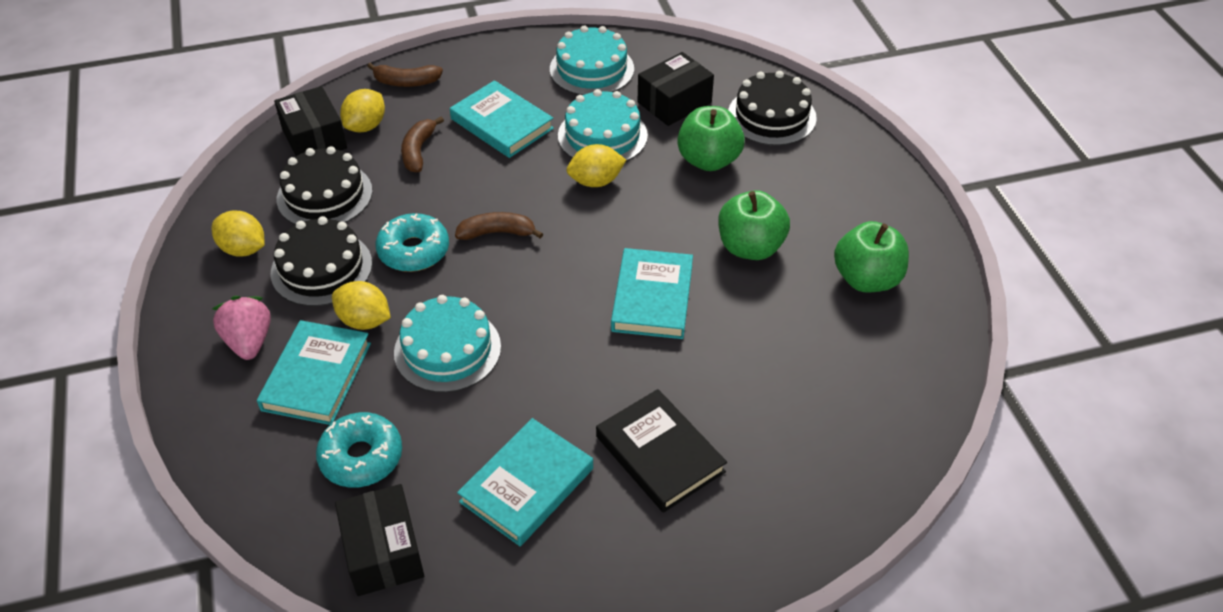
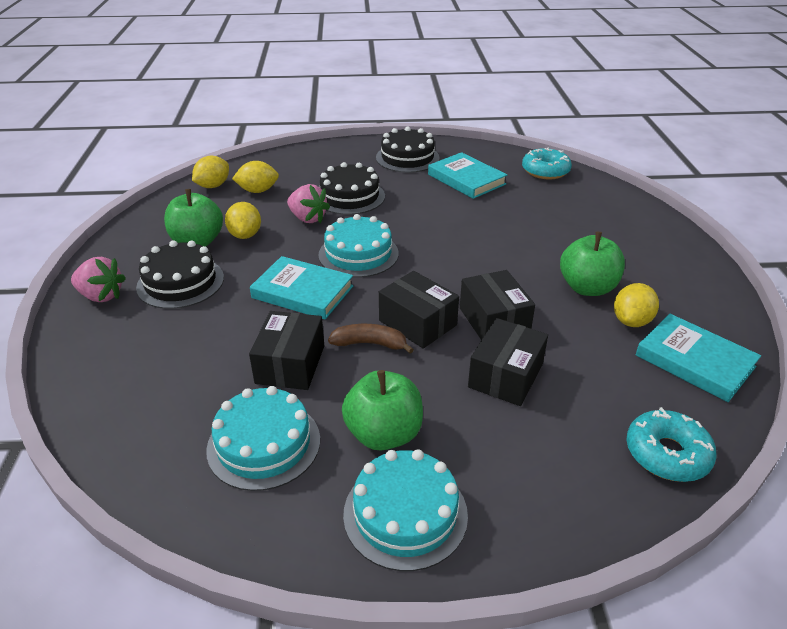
black book: 1 -> 0
black box: 3 -> 4
brown banana: 3 -> 1
pink strawberry: 1 -> 2
turquoise book: 4 -> 3

